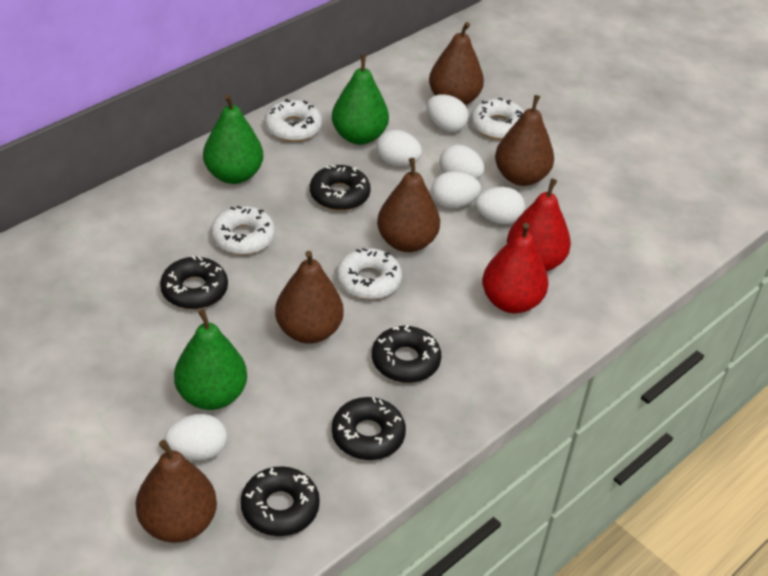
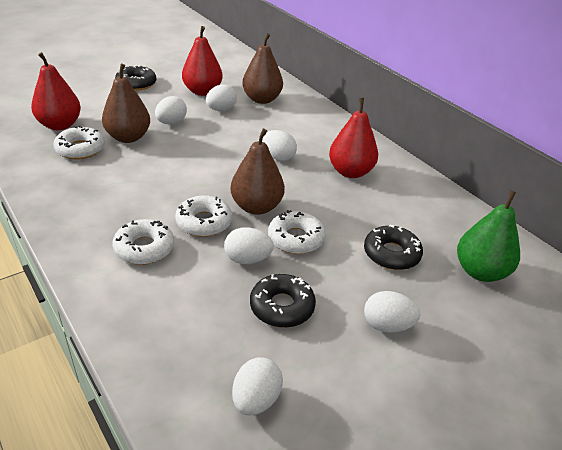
black donut: 5 -> 3
brown pear: 5 -> 3
green pear: 3 -> 1
red pear: 2 -> 3

